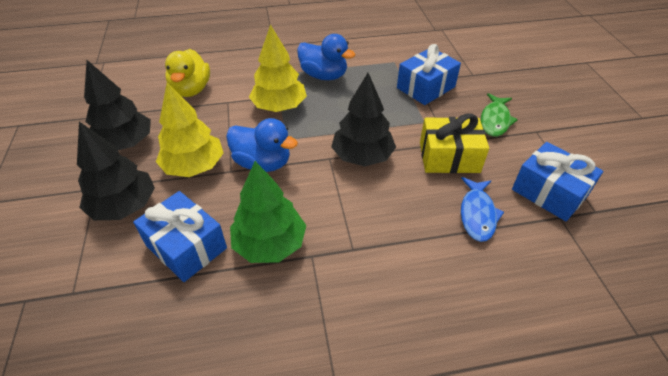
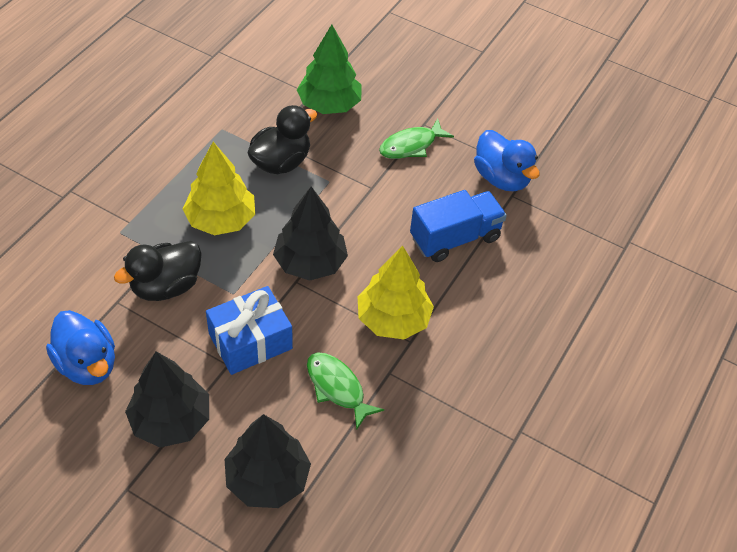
black duck: 0 -> 2
blue fish: 1 -> 0
blue gift: 3 -> 1
blue truck: 0 -> 1
green fish: 1 -> 2
yellow duck: 1 -> 0
yellow gift: 1 -> 0

